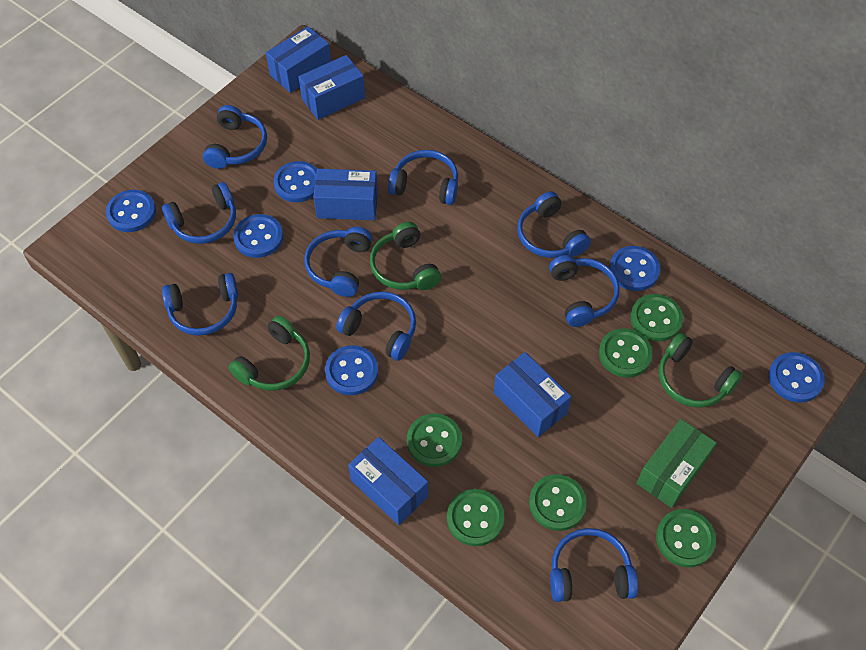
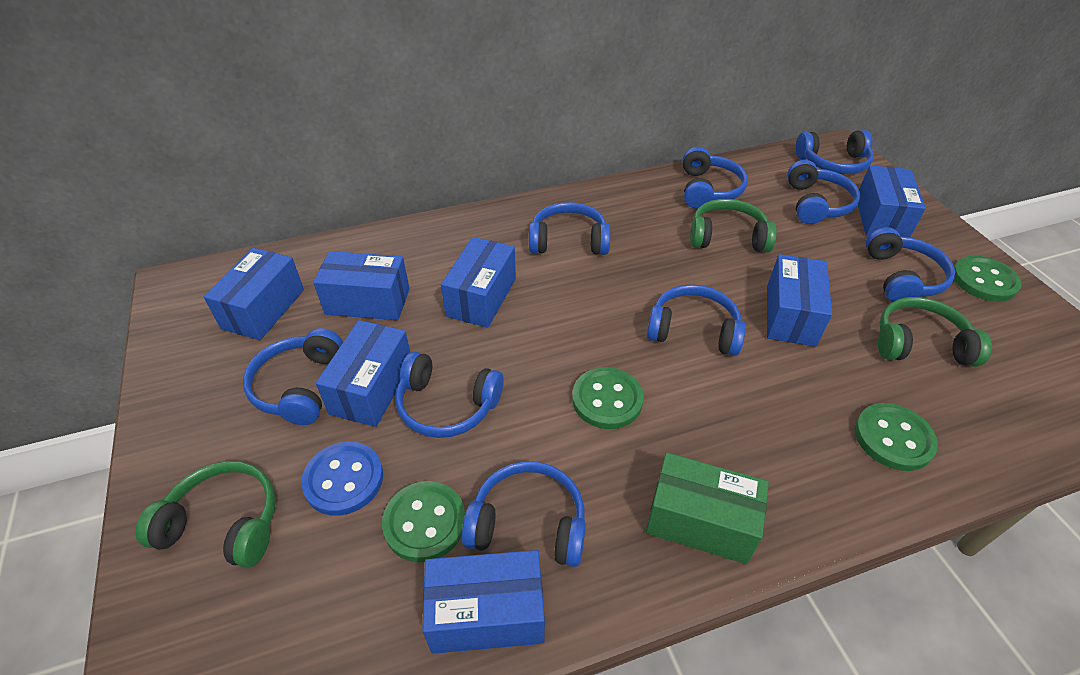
blue box: 5 -> 7
blue button: 6 -> 1
green button: 6 -> 4

